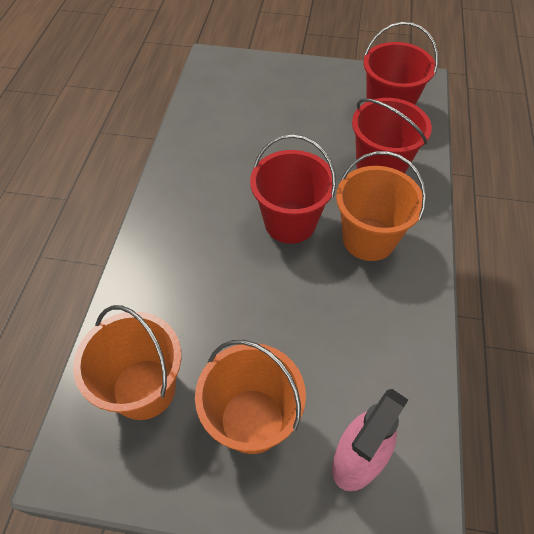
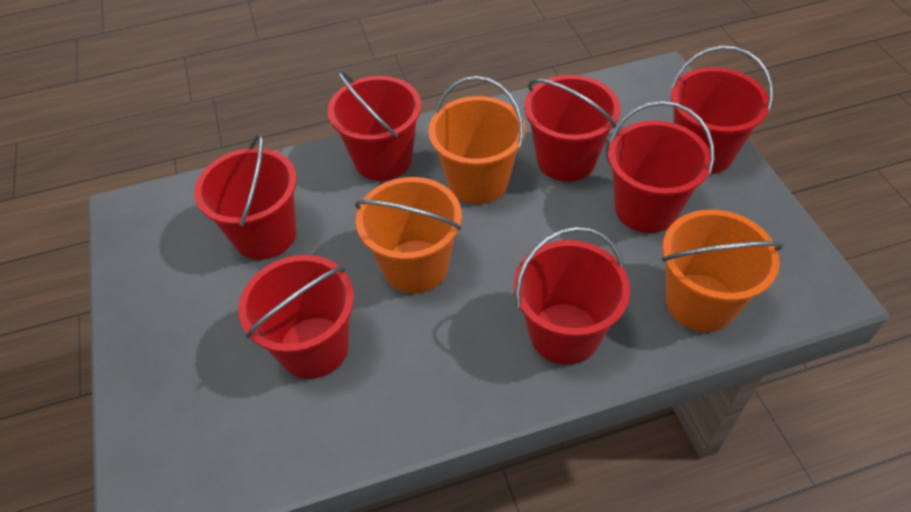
pink spray bottle: 1 -> 0
red bucket: 3 -> 7

